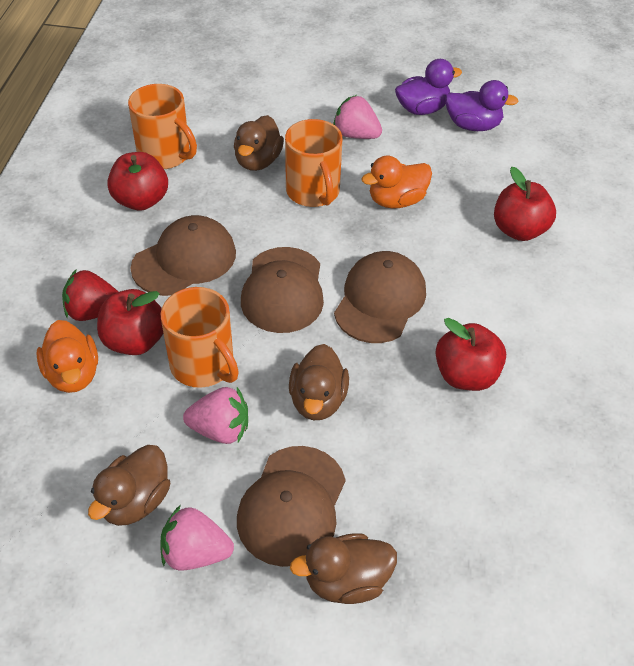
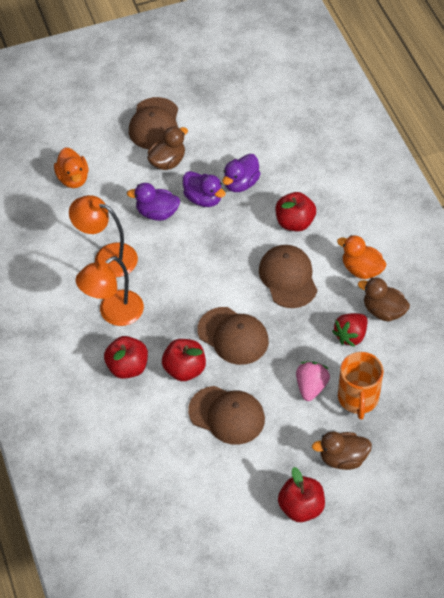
brown duck: 4 -> 3
orange lamp: 0 -> 2
orange mug: 3 -> 1
pink strawberry: 3 -> 1
purple duck: 2 -> 3

